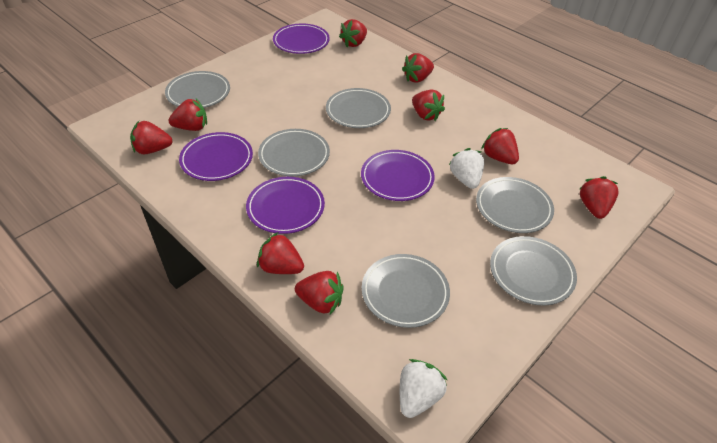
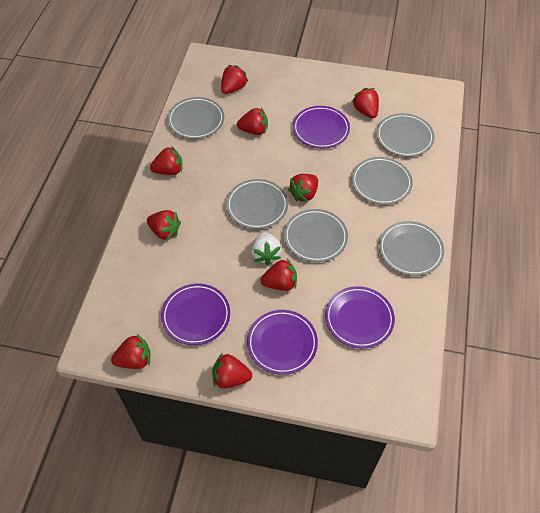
white strawberry: 2 -> 1

